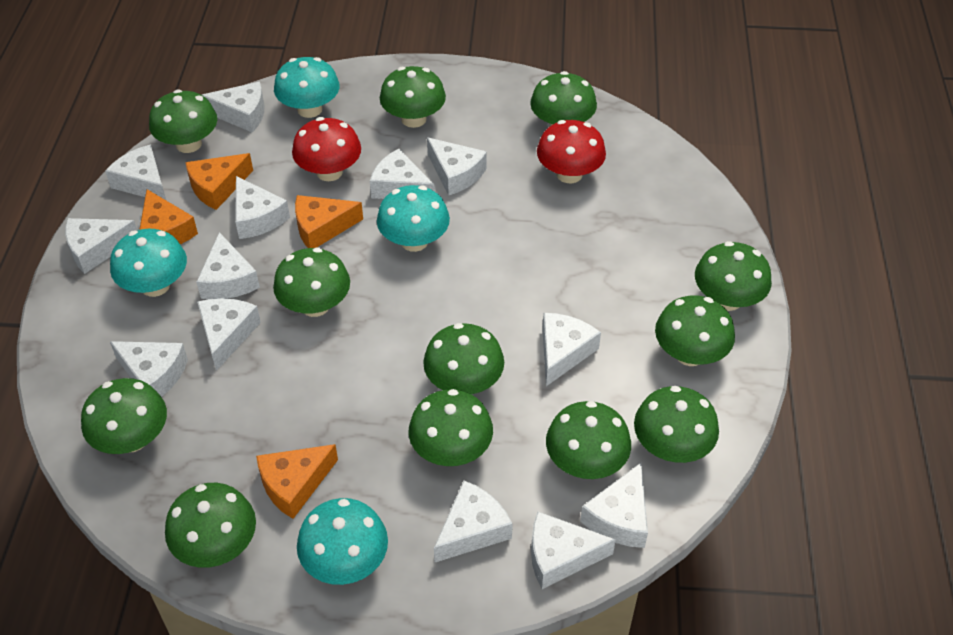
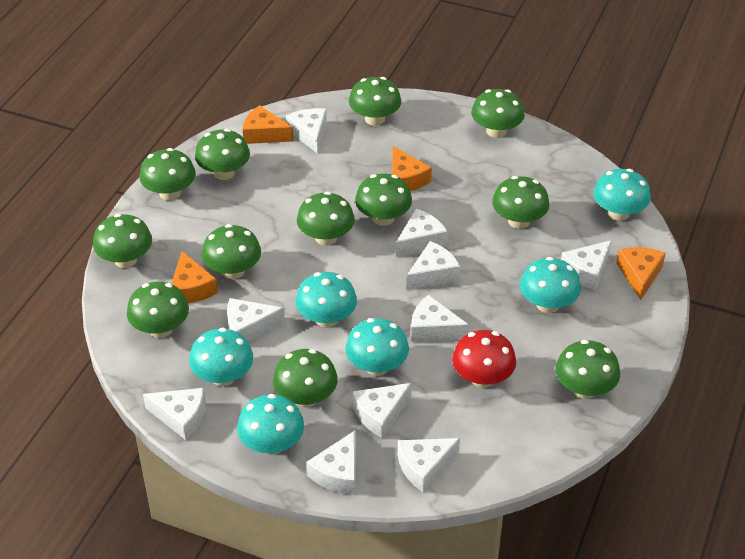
red mushroom: 2 -> 1
turquoise mushroom: 4 -> 6
white cheese: 13 -> 10

